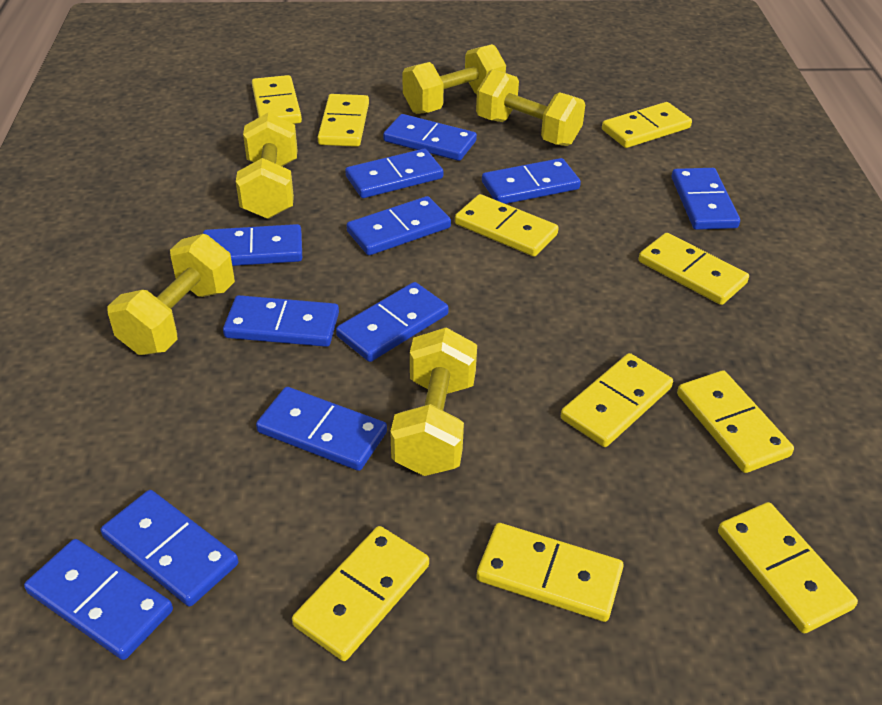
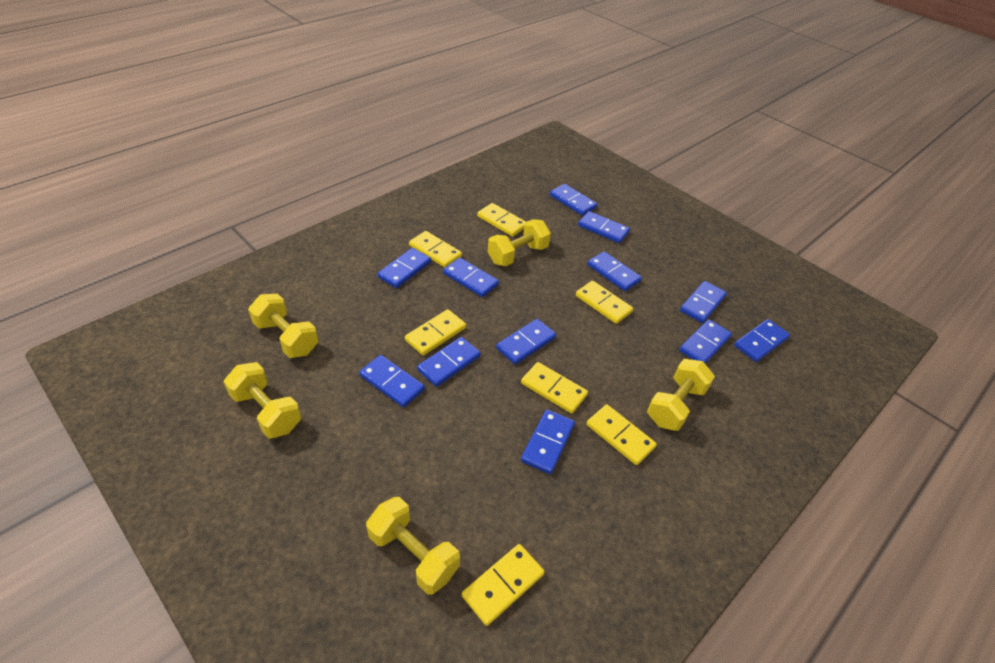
blue domino: 11 -> 12
yellow domino: 10 -> 7

